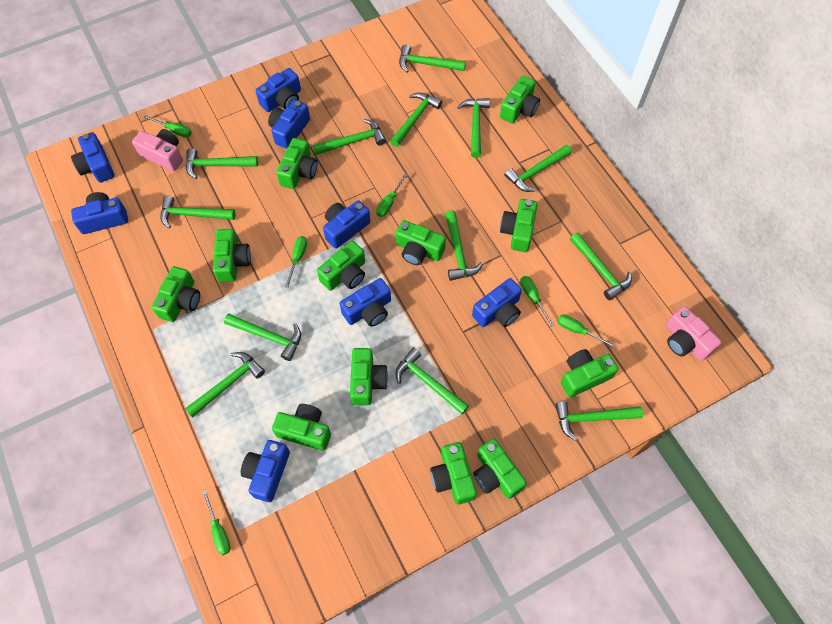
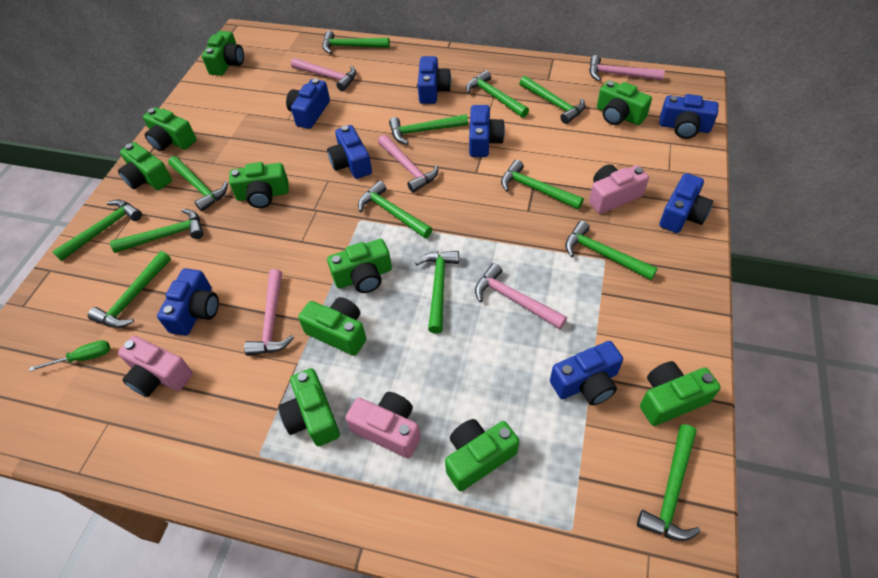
green camera: 12 -> 10
green screwdriver: 6 -> 1
pink camera: 2 -> 3
pink hammer: 0 -> 5

